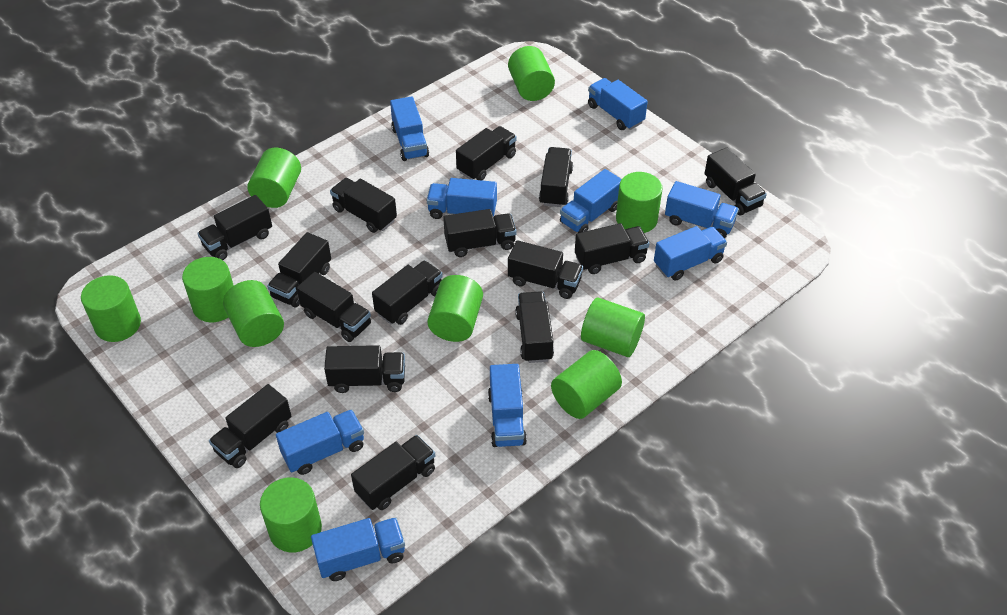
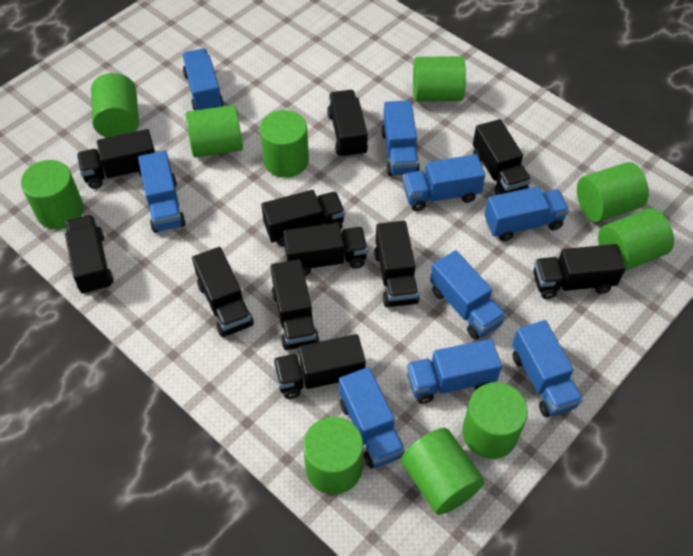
black truck: 15 -> 11

